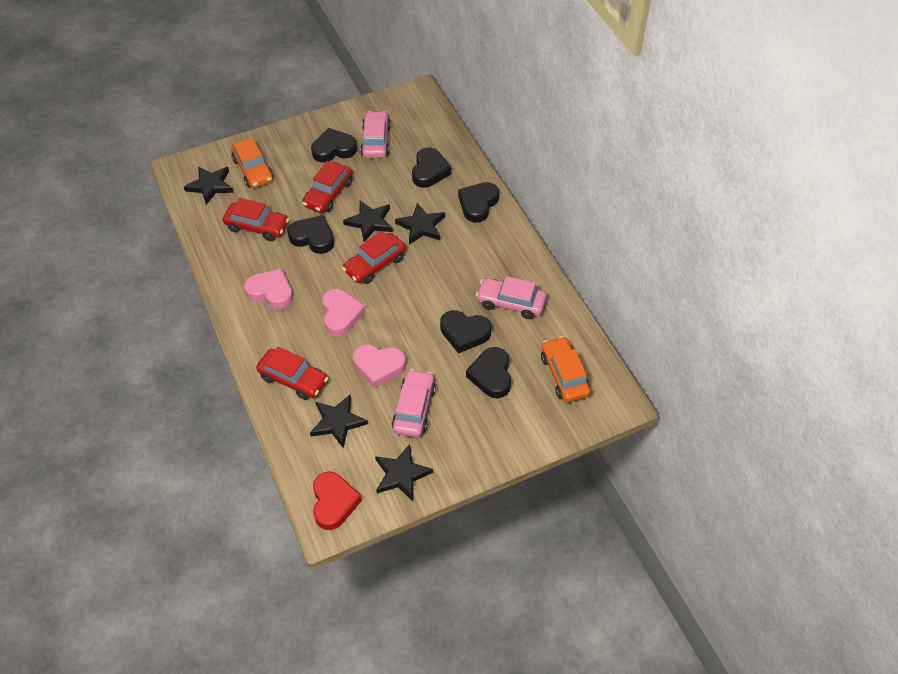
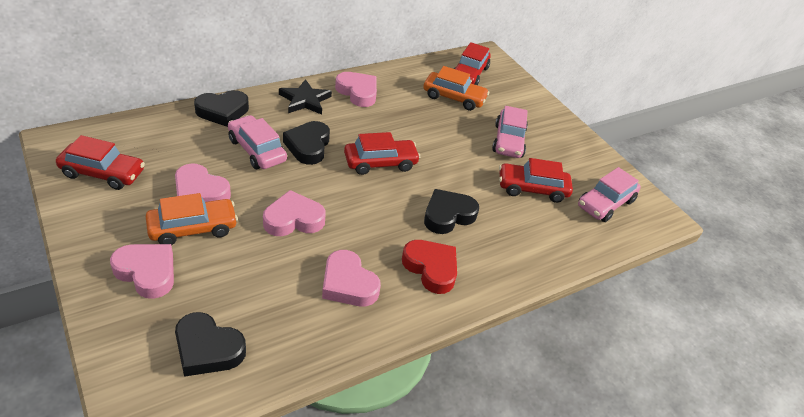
black heart: 6 -> 4
black star: 5 -> 1
pink heart: 3 -> 5

